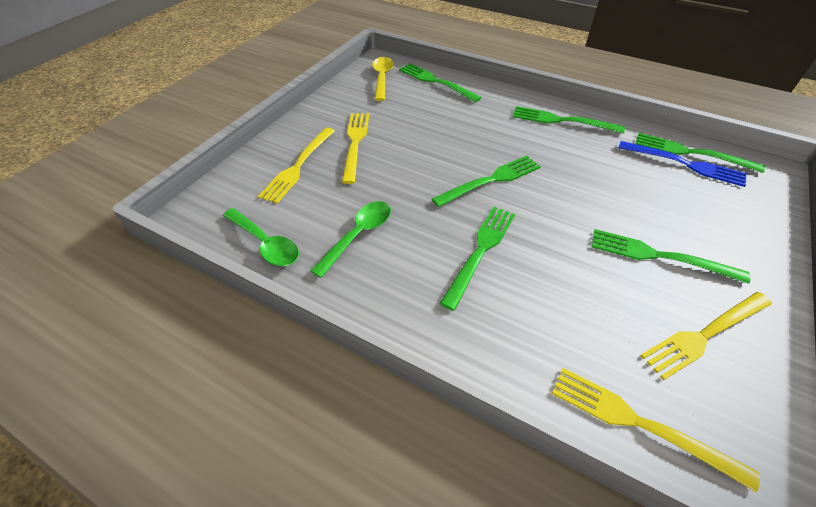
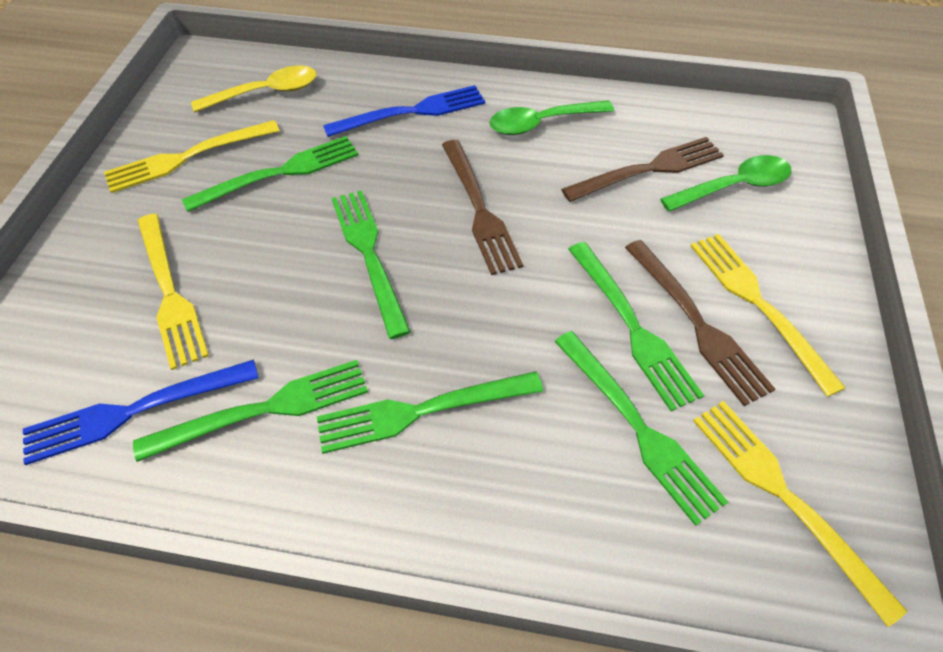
blue fork: 1 -> 2
brown fork: 0 -> 3

